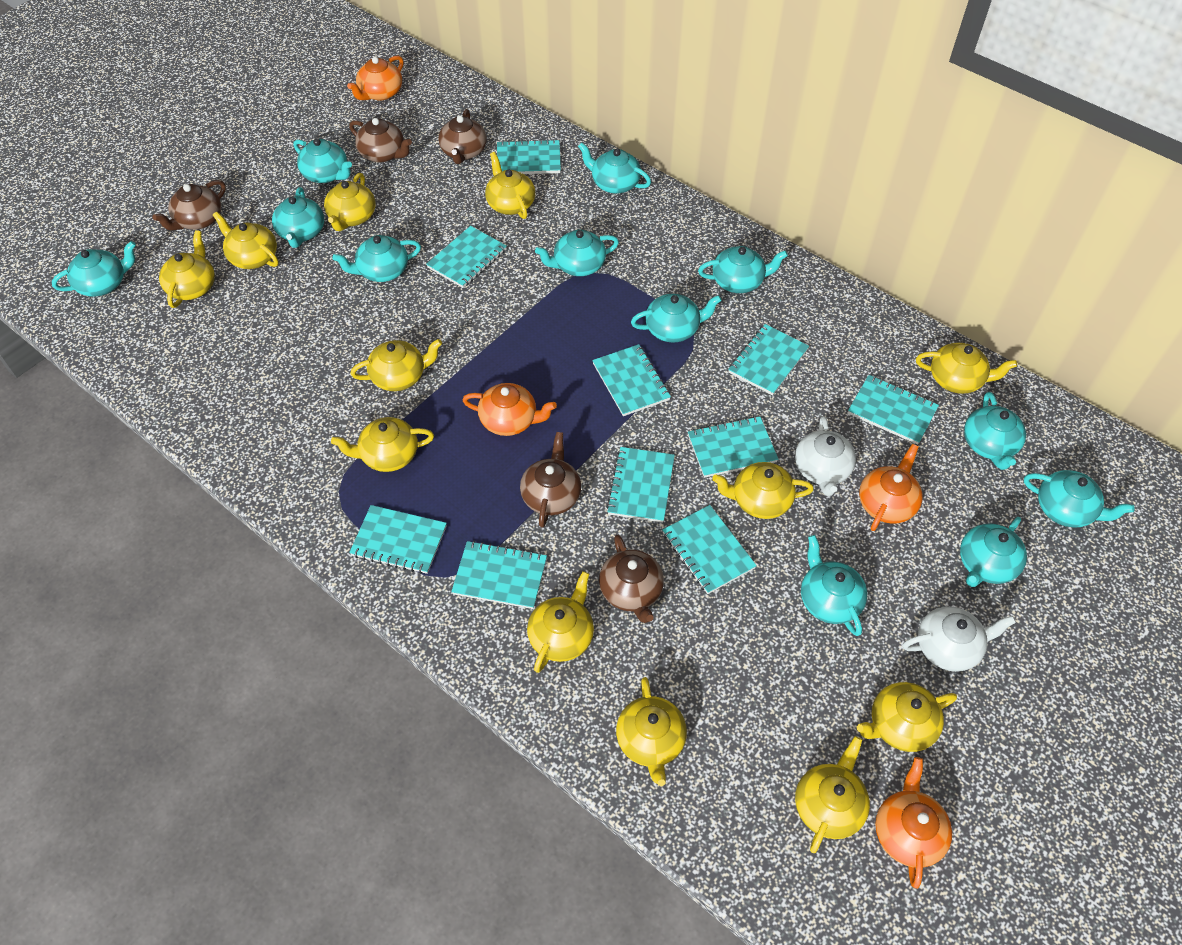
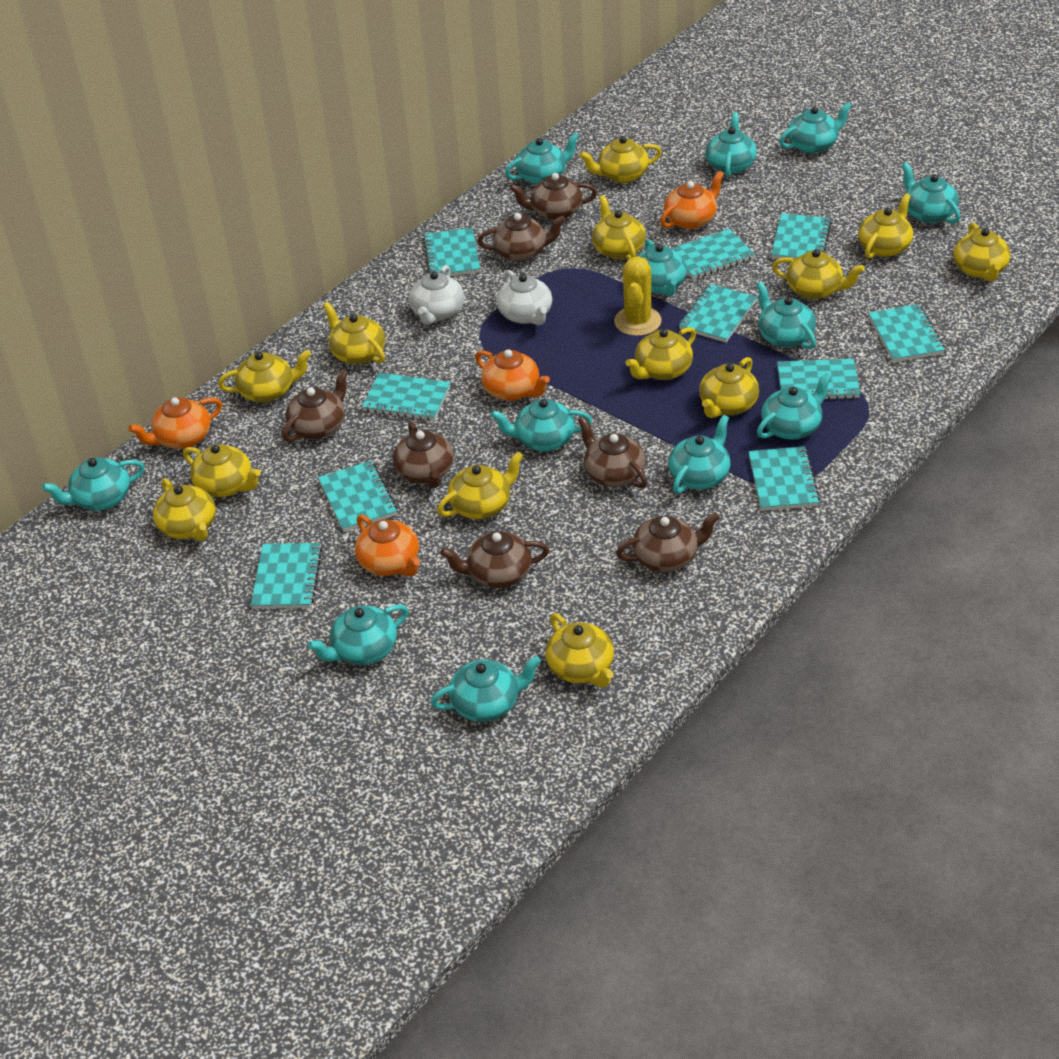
brown teapot: 5 -> 7
yellow cactus: 0 -> 1
yellow teapot: 12 -> 13

